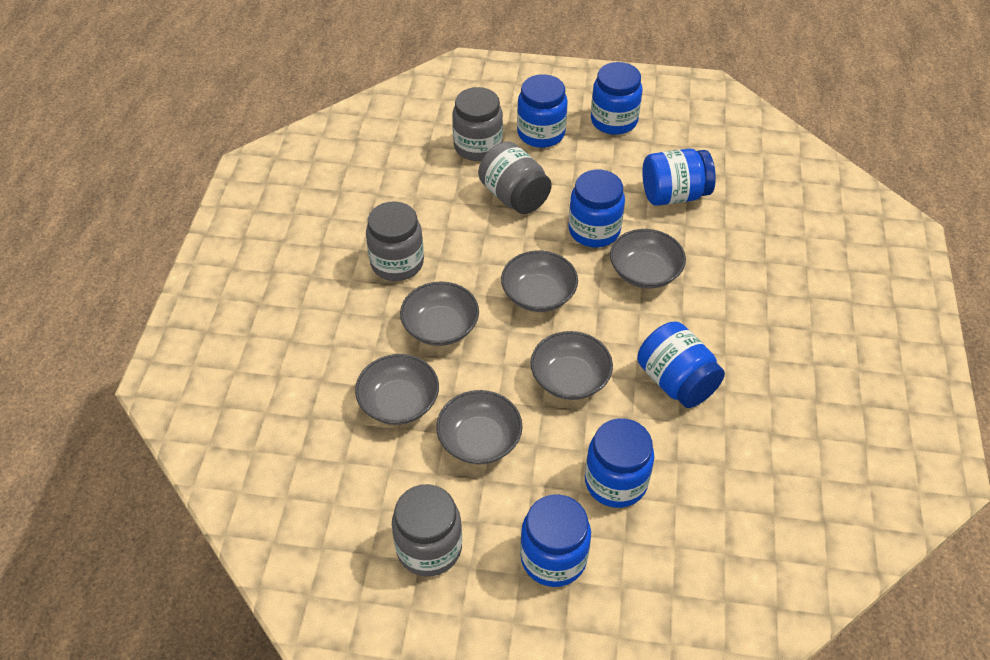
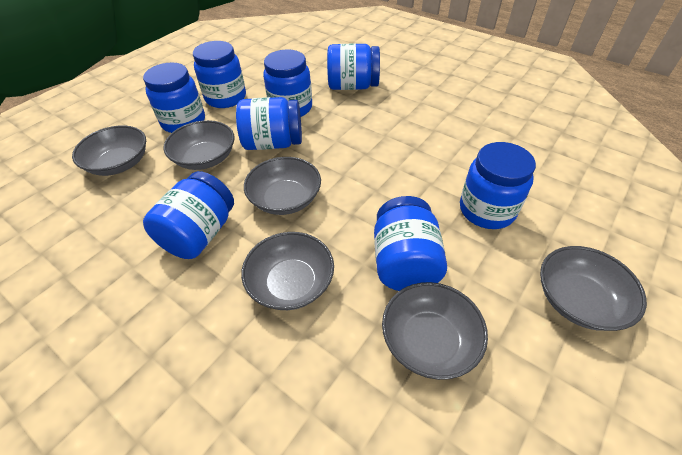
blue jar: 7 -> 8
grey jar: 4 -> 0

